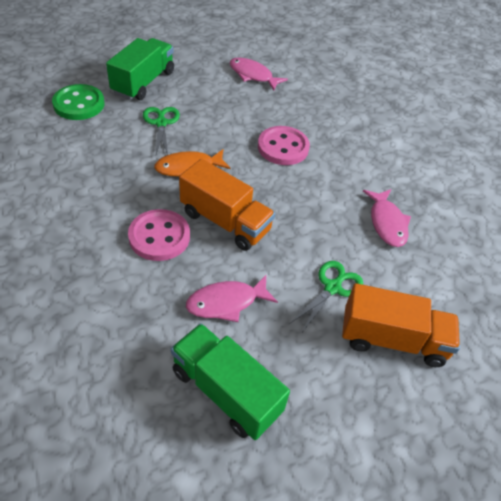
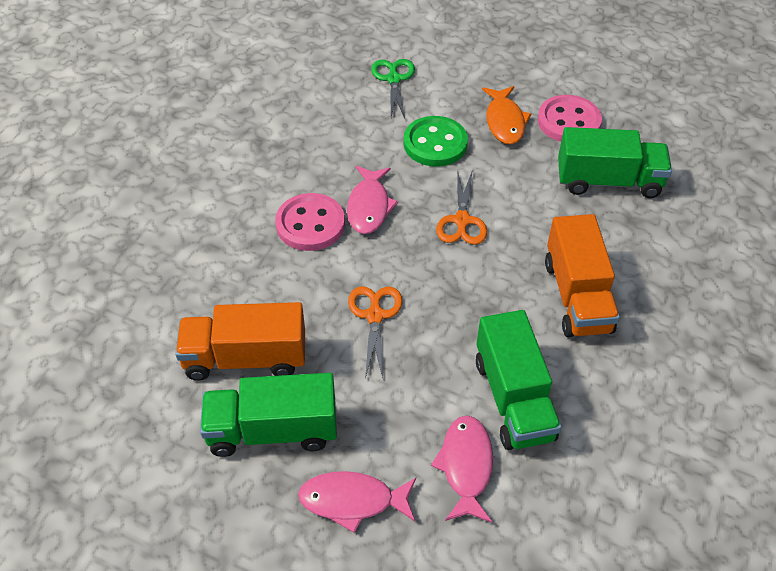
green scissors: 2 -> 1
green truck: 2 -> 3
orange scissors: 0 -> 2

